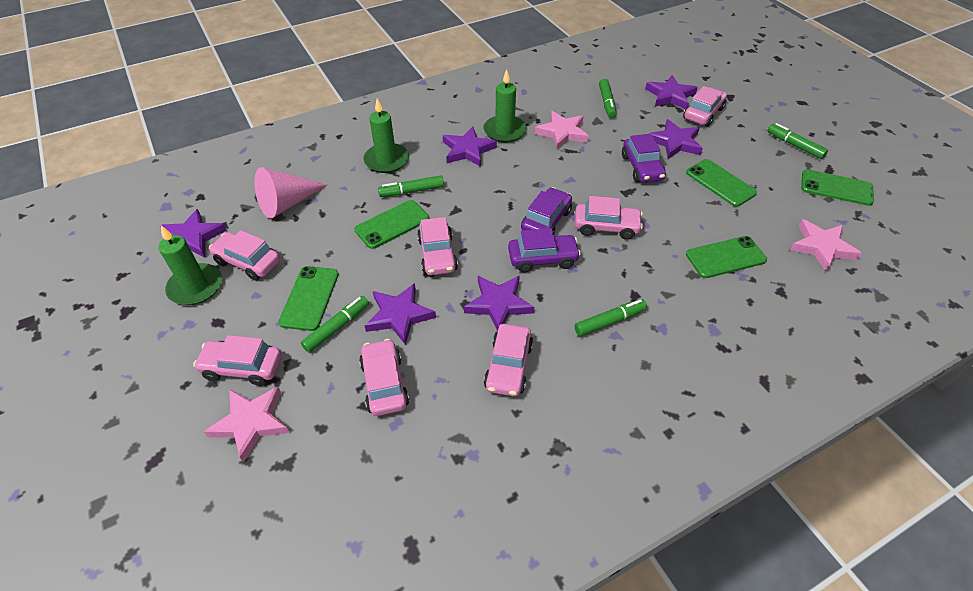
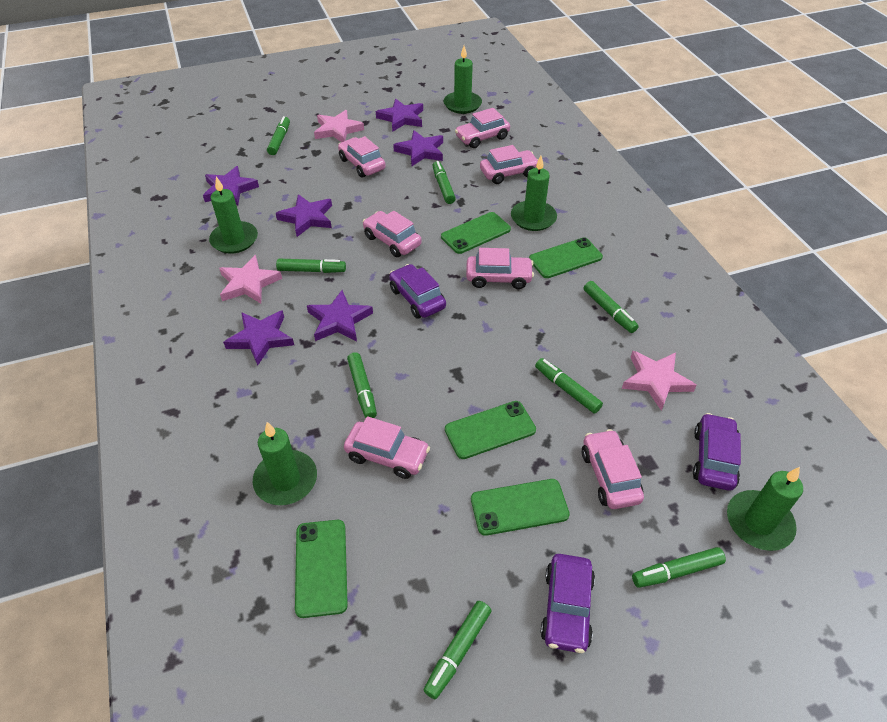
green candle: 3 -> 5
green marker: 5 -> 8
pink cone: 1 -> 0

